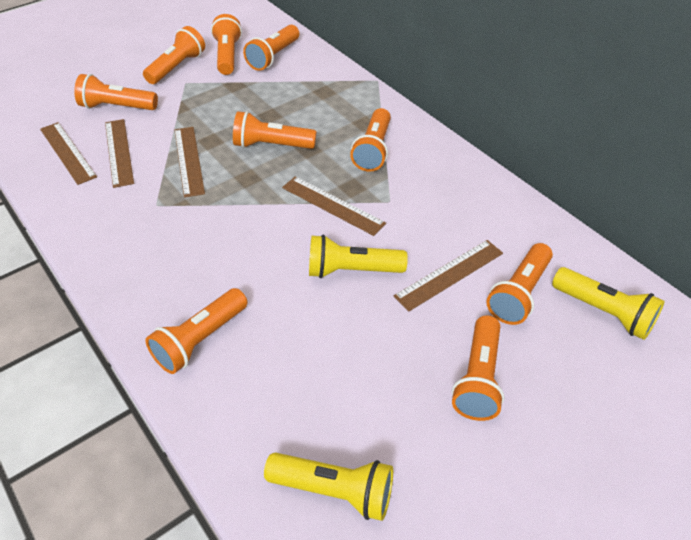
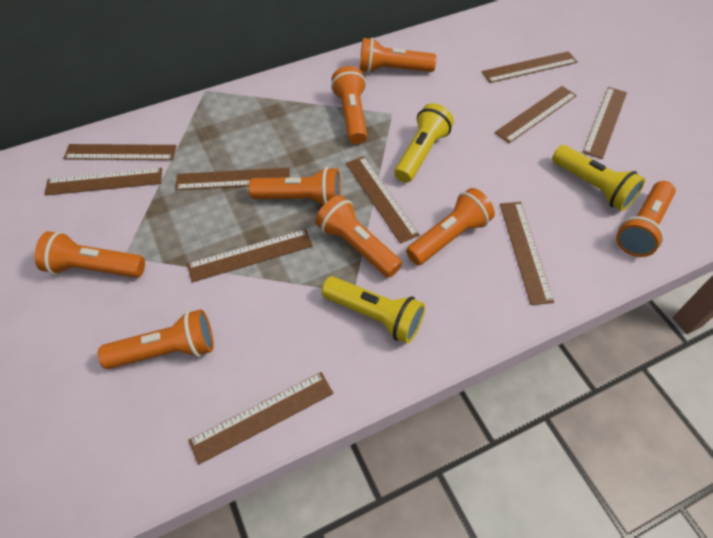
brown ruler: 5 -> 10
orange flashlight: 9 -> 8

